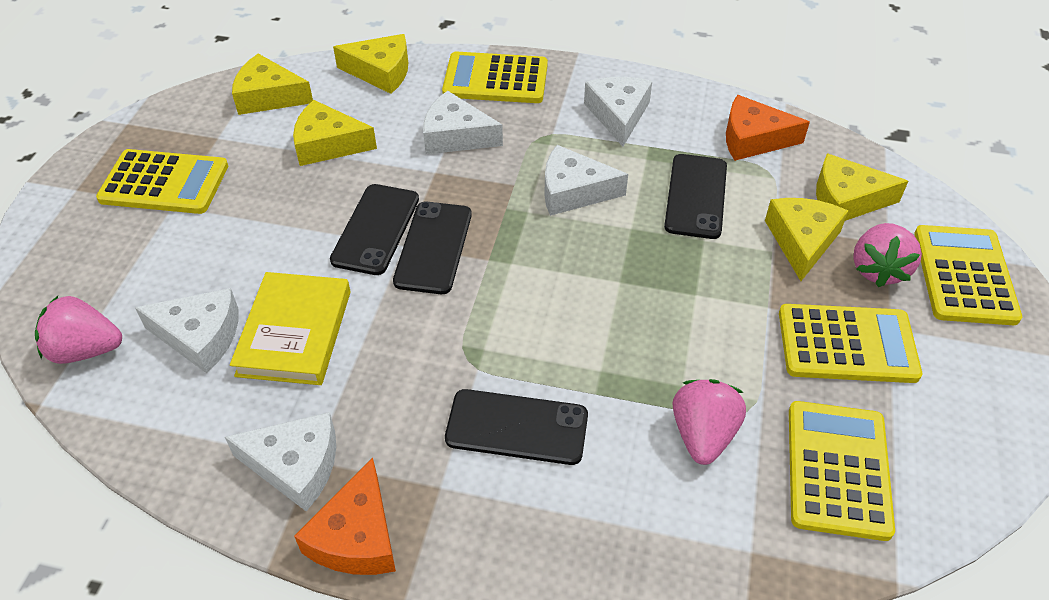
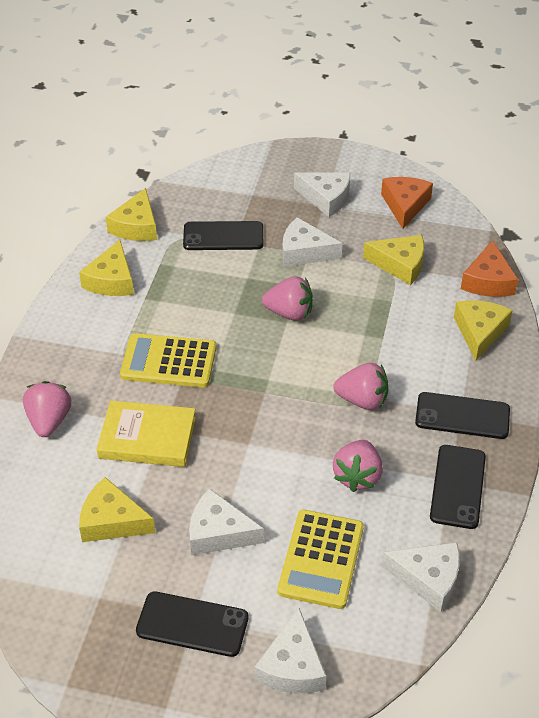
pink strawberry: 3 -> 4
yellow calculator: 5 -> 2

